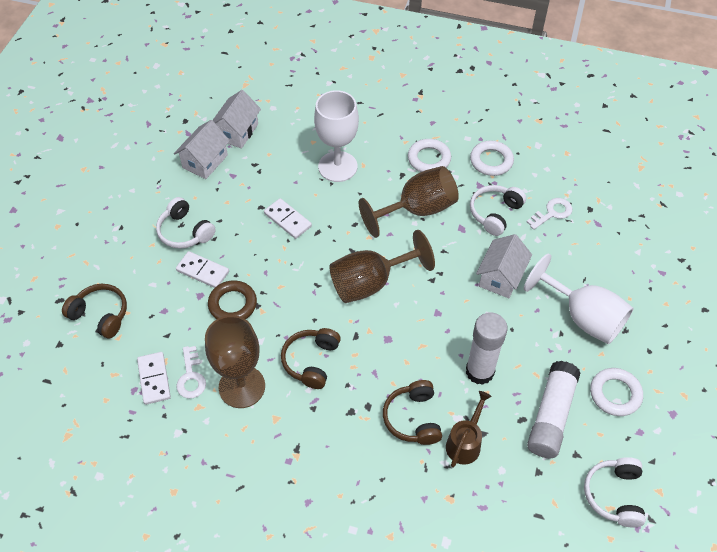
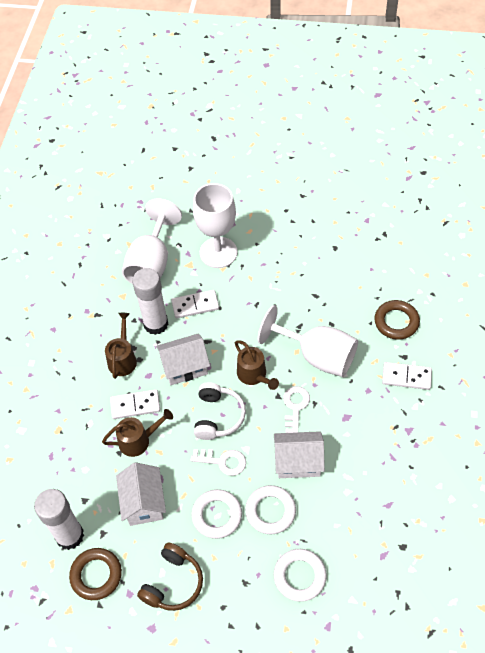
brown goblet: 3 -> 0
brown headphones: 3 -> 1
brown ring: 1 -> 2
brown watering can: 1 -> 3
white goblet: 2 -> 3
white headphones: 3 -> 1

